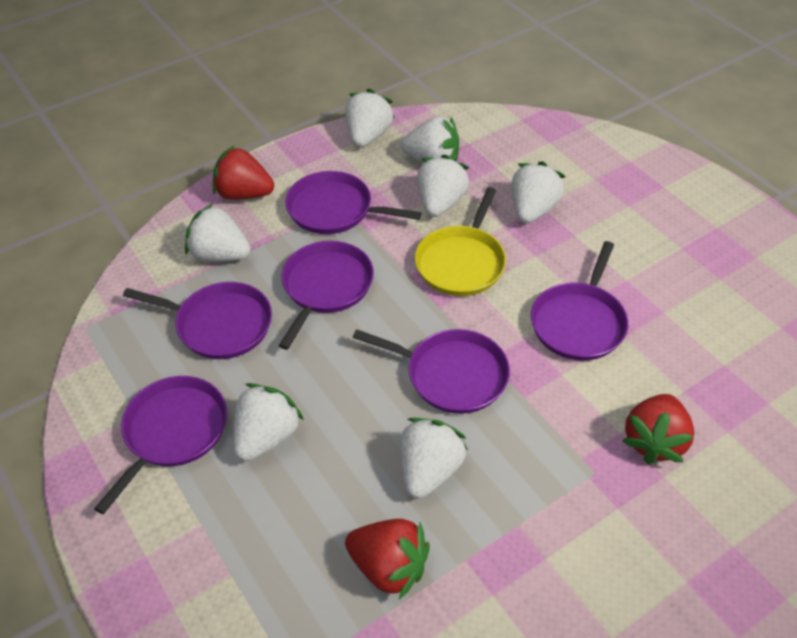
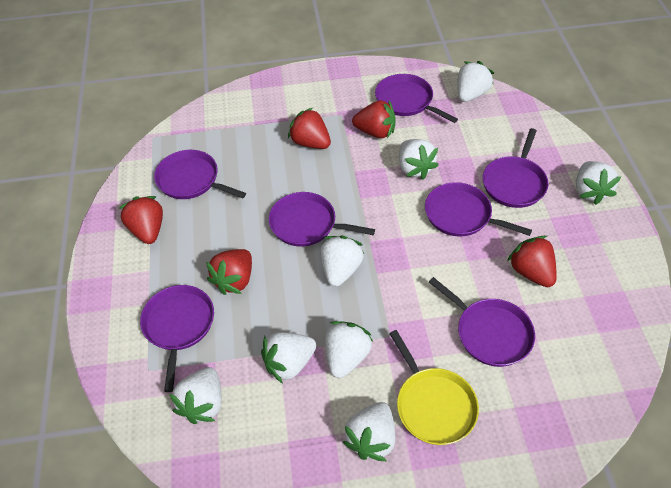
purple pan: 6 -> 7
red strawberry: 3 -> 5
white strawberry: 7 -> 8

